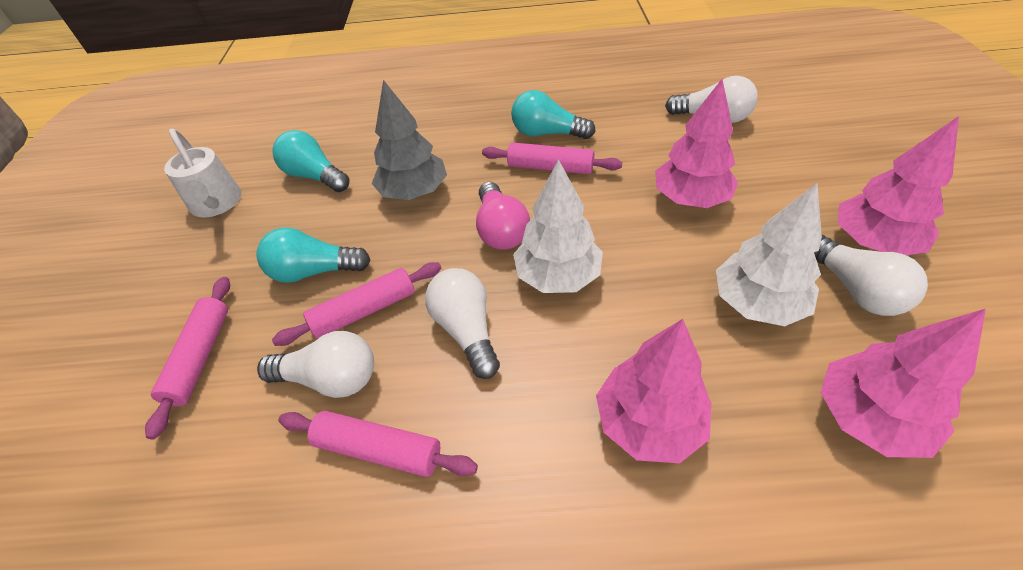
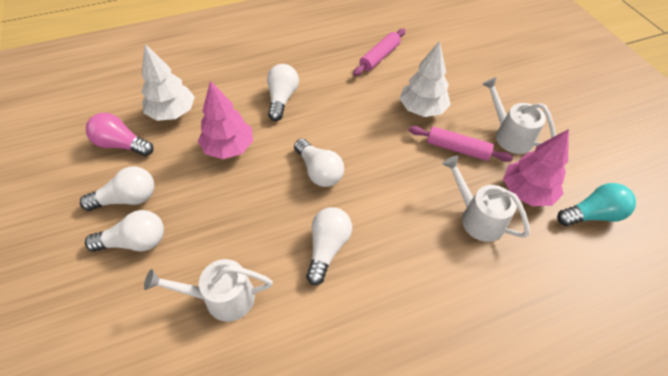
grey tree: 1 -> 0
pink rolling pin: 4 -> 2
pink tree: 4 -> 2
turquoise light bulb: 3 -> 1
white light bulb: 4 -> 5
white watering can: 1 -> 3

